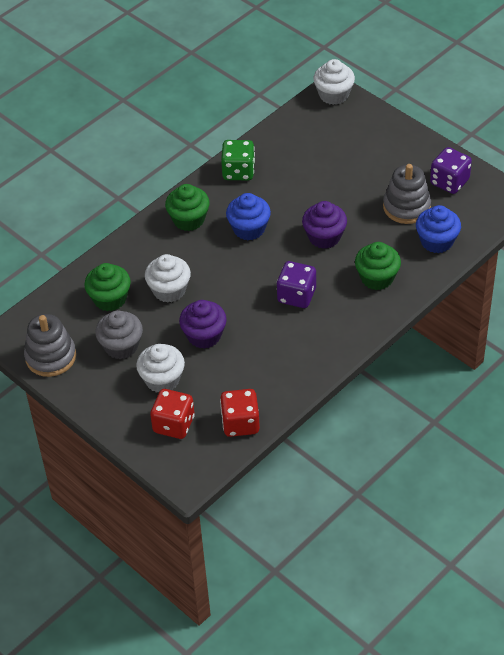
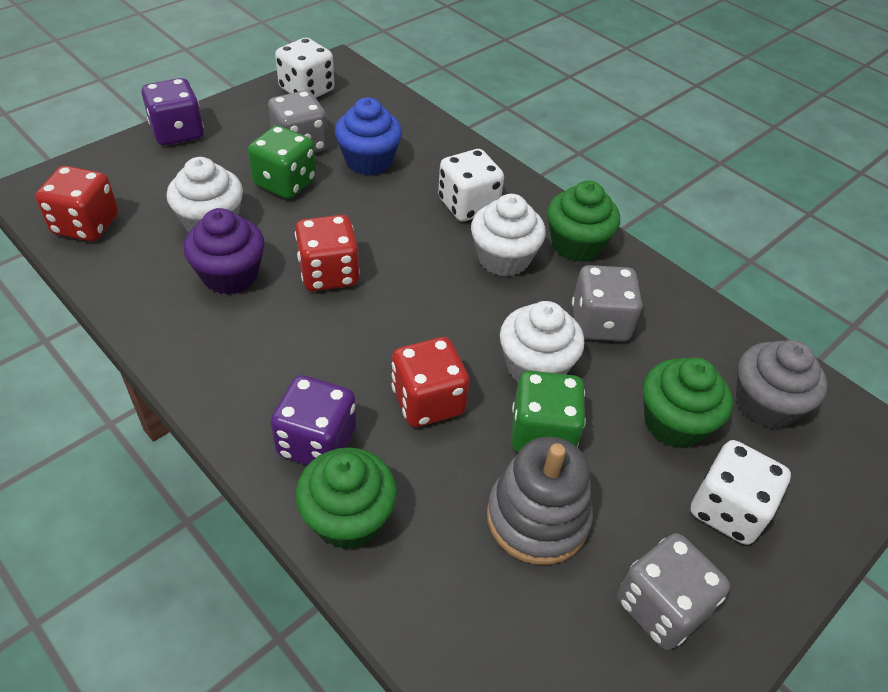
blue cupcake: 2 -> 1
green dice: 1 -> 2
grey dice: 0 -> 3
grey stacking toy: 2 -> 1
purple cupcake: 2 -> 1
red dice: 2 -> 3
white dice: 0 -> 3

